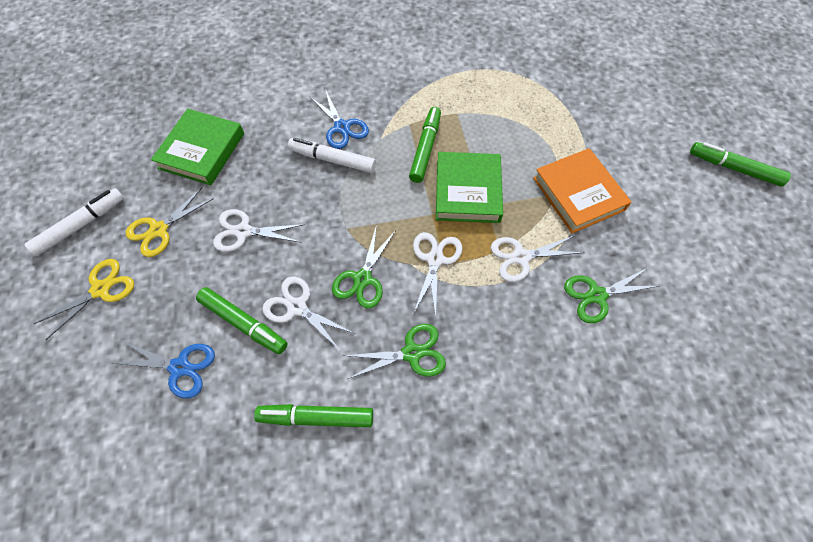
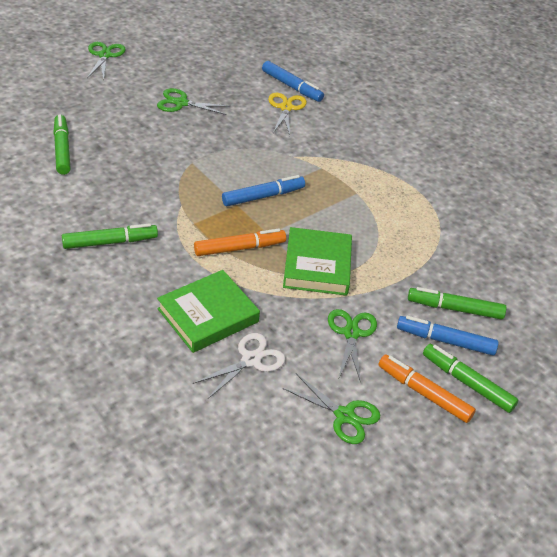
blue marker: 0 -> 3
blue scissors: 2 -> 0
green scissors: 3 -> 4
orange book: 1 -> 0
orange marker: 0 -> 2
white marker: 2 -> 0
white scissors: 4 -> 1
yellow scissors: 2 -> 1

